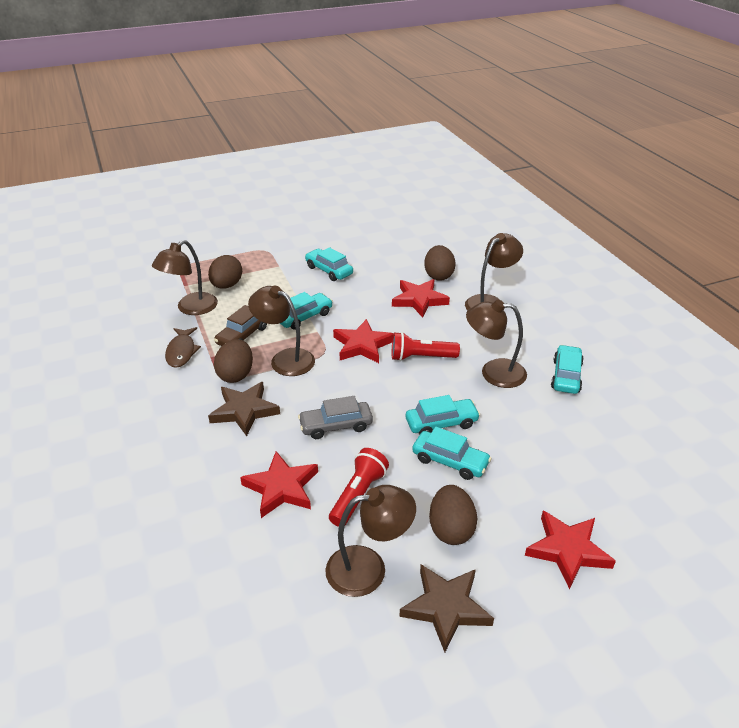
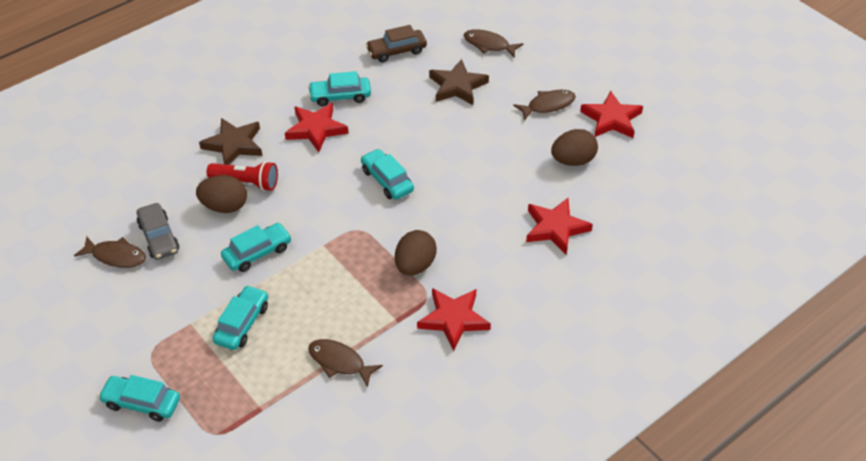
brown egg: 4 -> 3
brown fish: 1 -> 4
brown lamp: 5 -> 0
red flashlight: 2 -> 1

